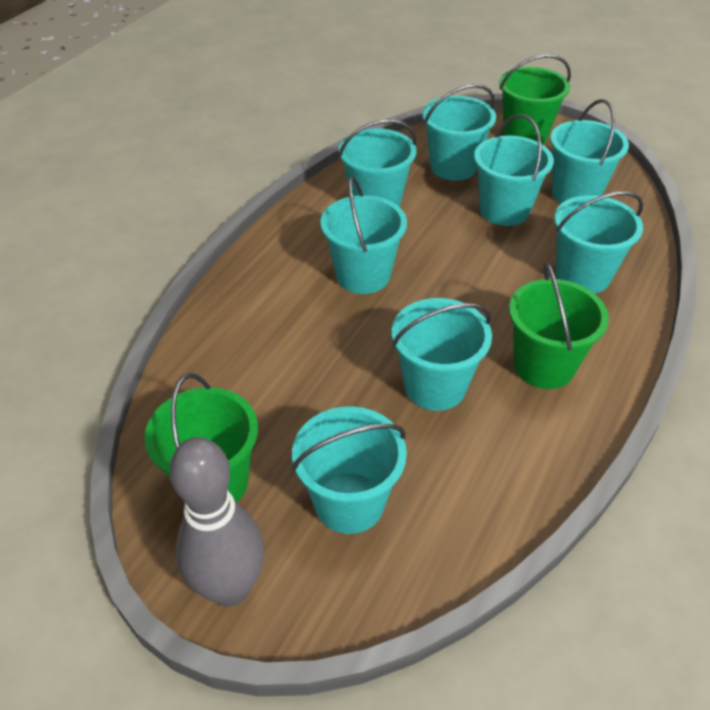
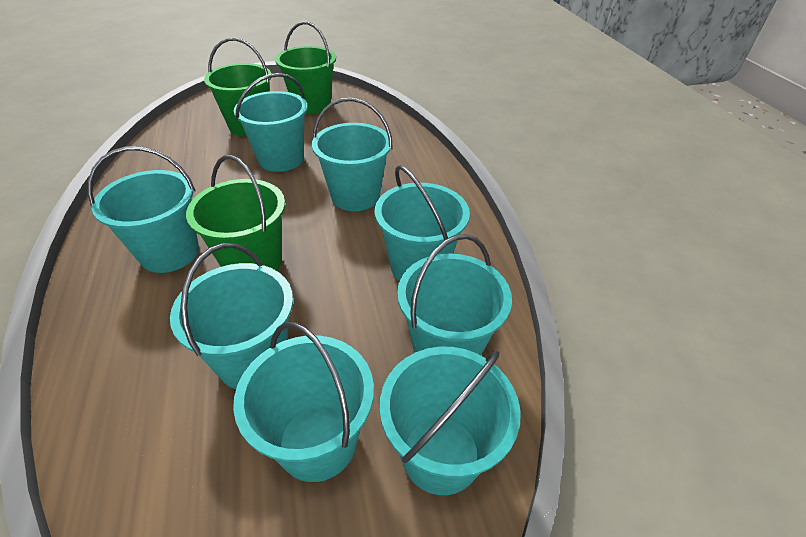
grey bowling pin: 1 -> 0

